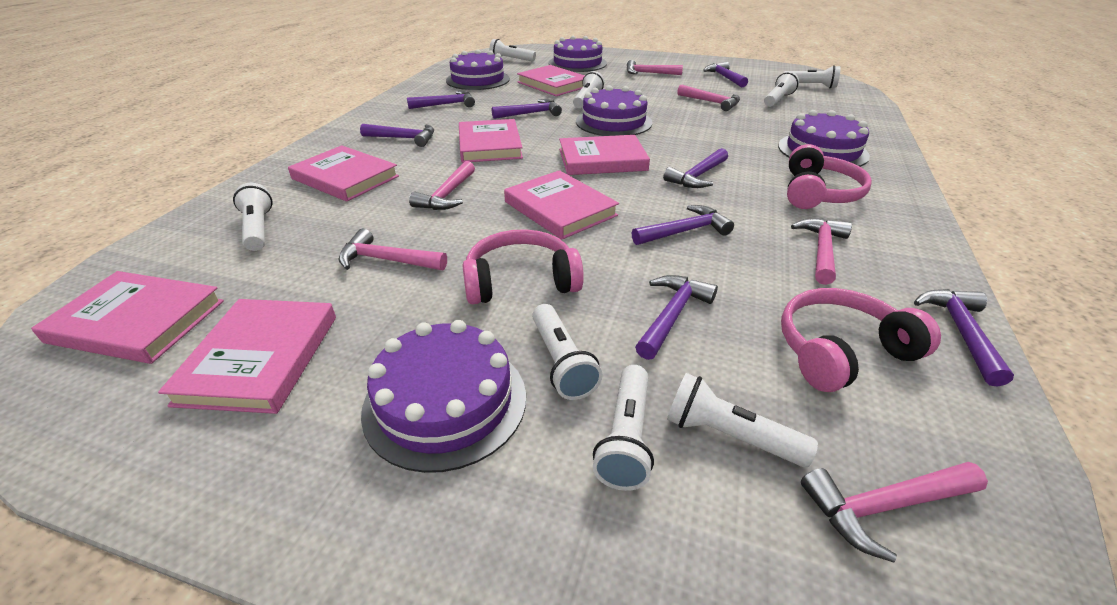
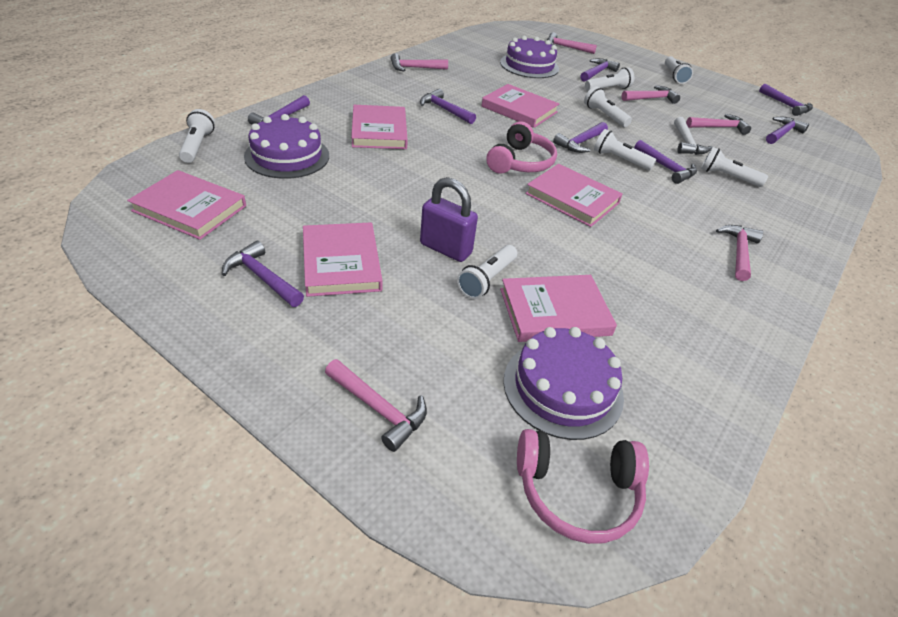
pink book: 7 -> 6
pink headphones: 3 -> 2
purple cake: 5 -> 3
purple padlock: 0 -> 1
white flashlight: 8 -> 7
white hammer: 0 -> 1

